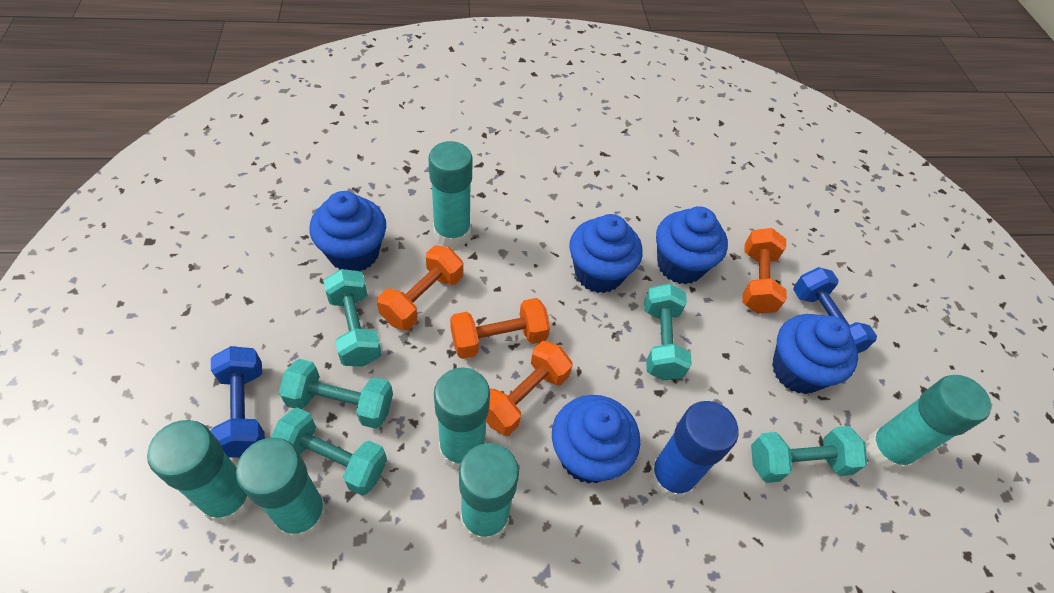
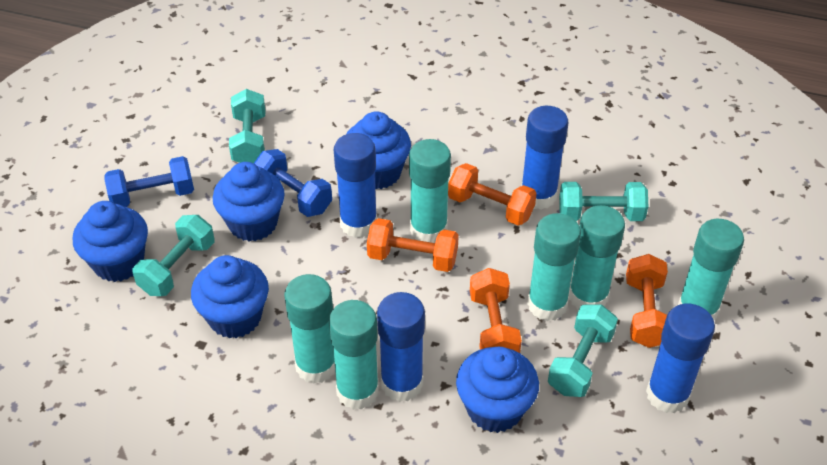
blue glue stick: 1 -> 4
turquoise dumbbell: 5 -> 4

